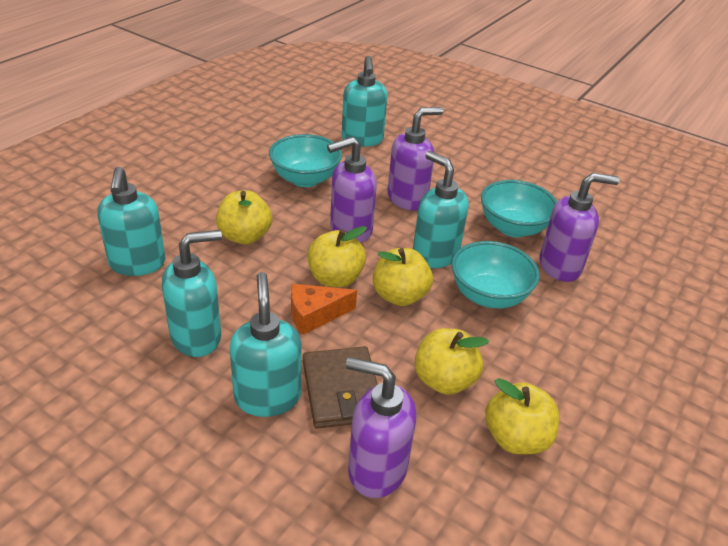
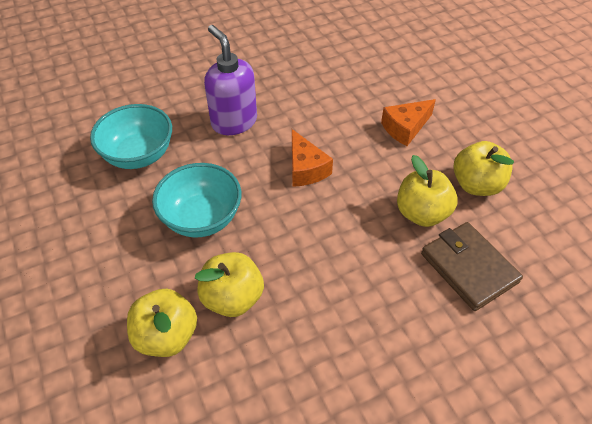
orange cheese: 1 -> 2
purple soap dispenser: 4 -> 1
turquoise bowl: 3 -> 2
turquoise soap dispenser: 5 -> 0
yellow apple: 5 -> 4

